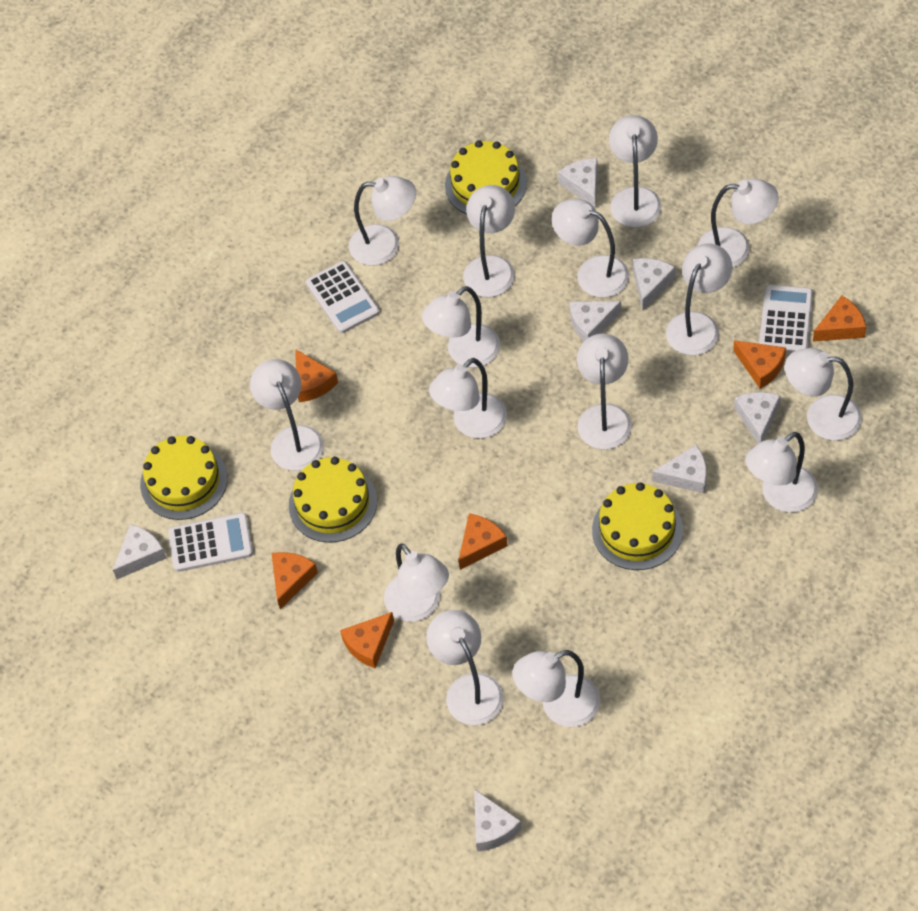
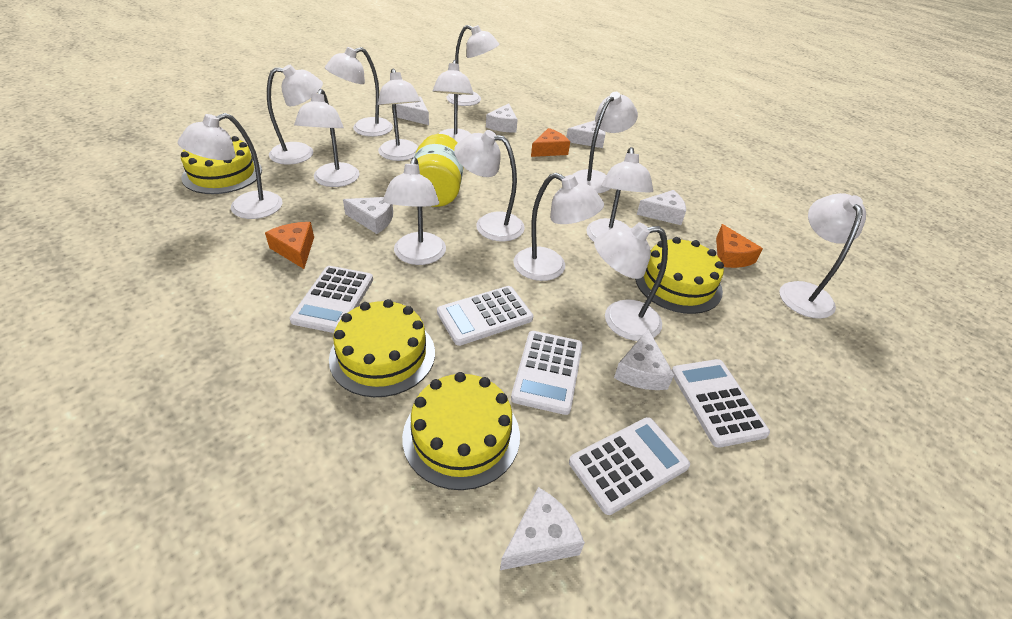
orange cheese: 6 -> 3
white calculator: 3 -> 5
white lamp: 15 -> 14
yellow jar: 0 -> 1

